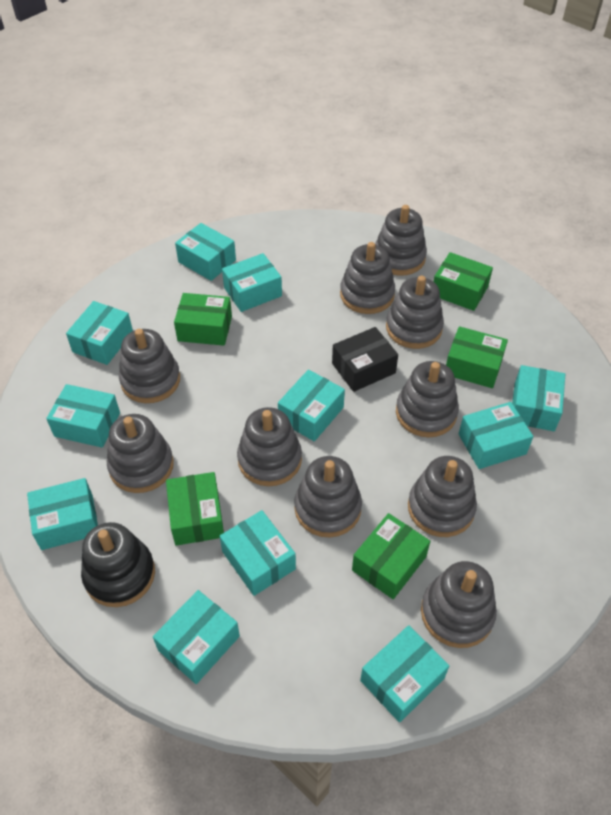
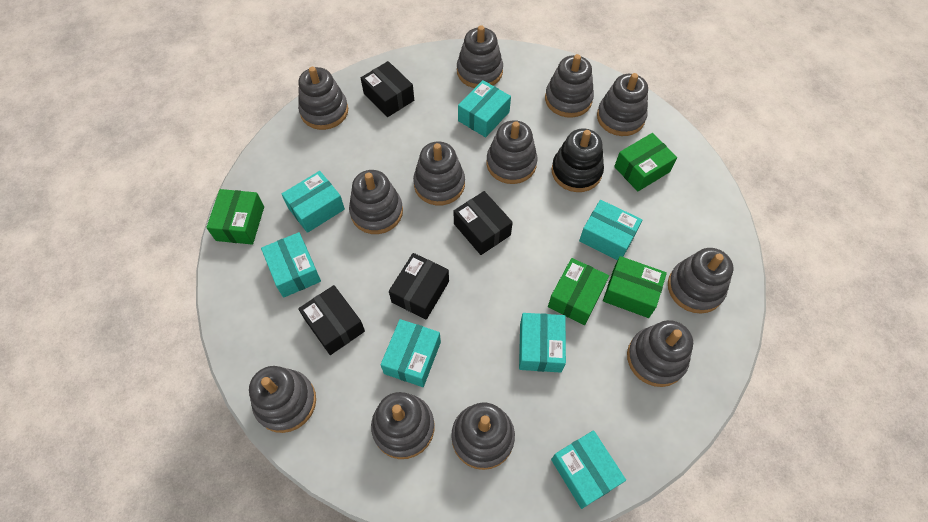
black box: 1 -> 4
green box: 5 -> 4
grey stacking toy: 10 -> 12
turquoise box: 11 -> 7

